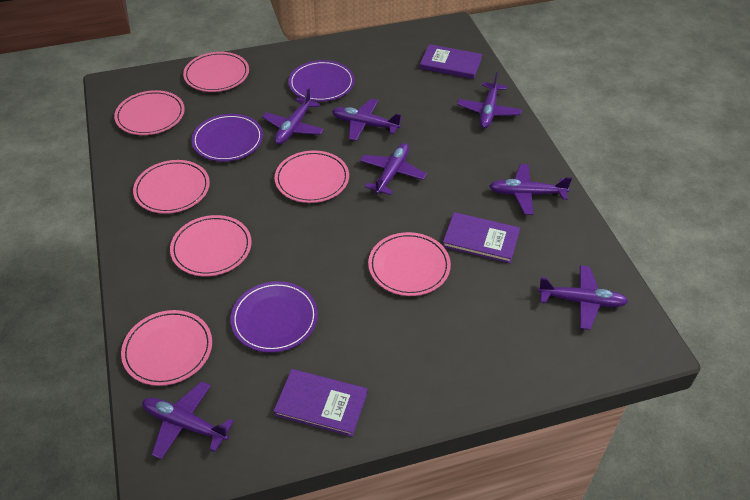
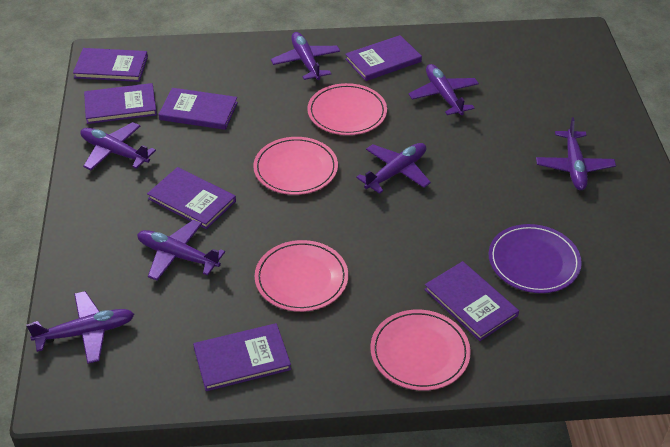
pink plate: 7 -> 4
purple book: 3 -> 7
purple plate: 3 -> 1

